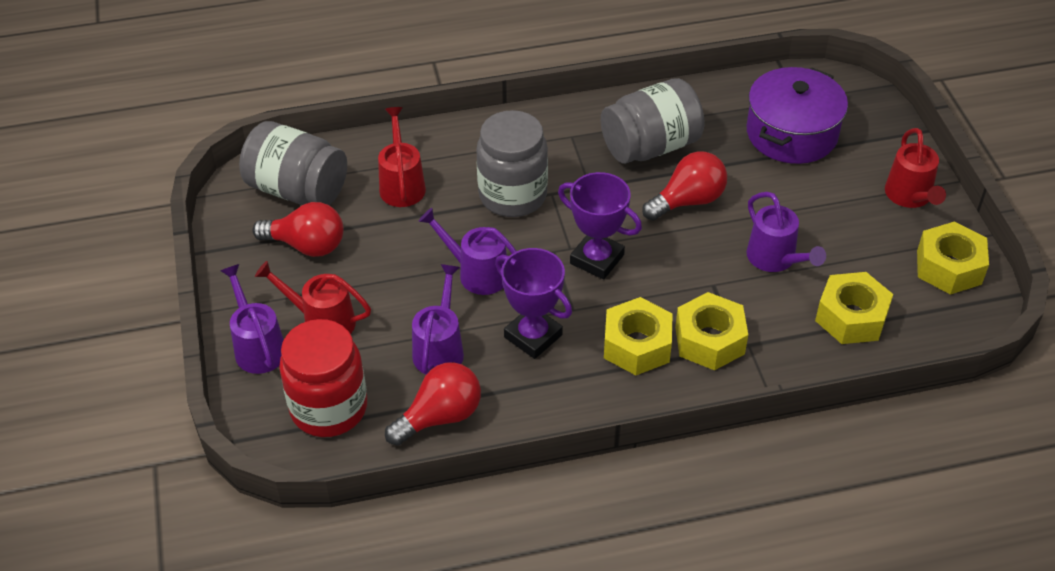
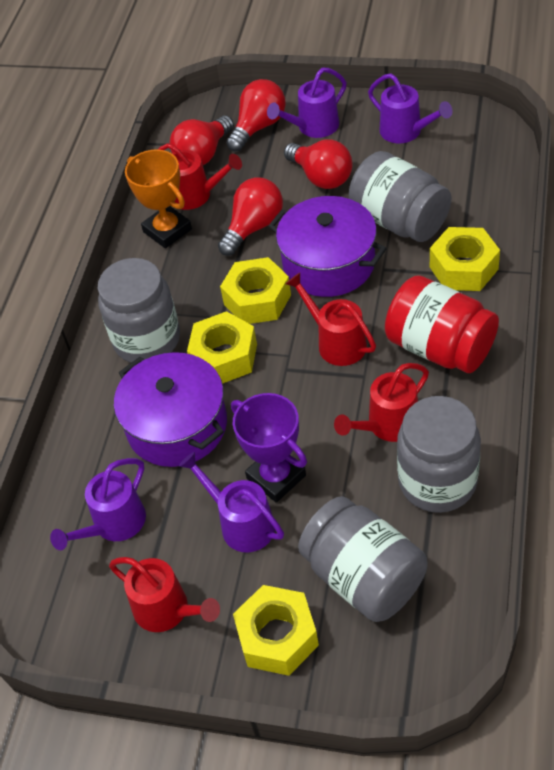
grey jar: 3 -> 4
orange trophy: 0 -> 1
purple pot: 1 -> 2
purple trophy: 2 -> 1
red light bulb: 3 -> 4
red watering can: 3 -> 4

